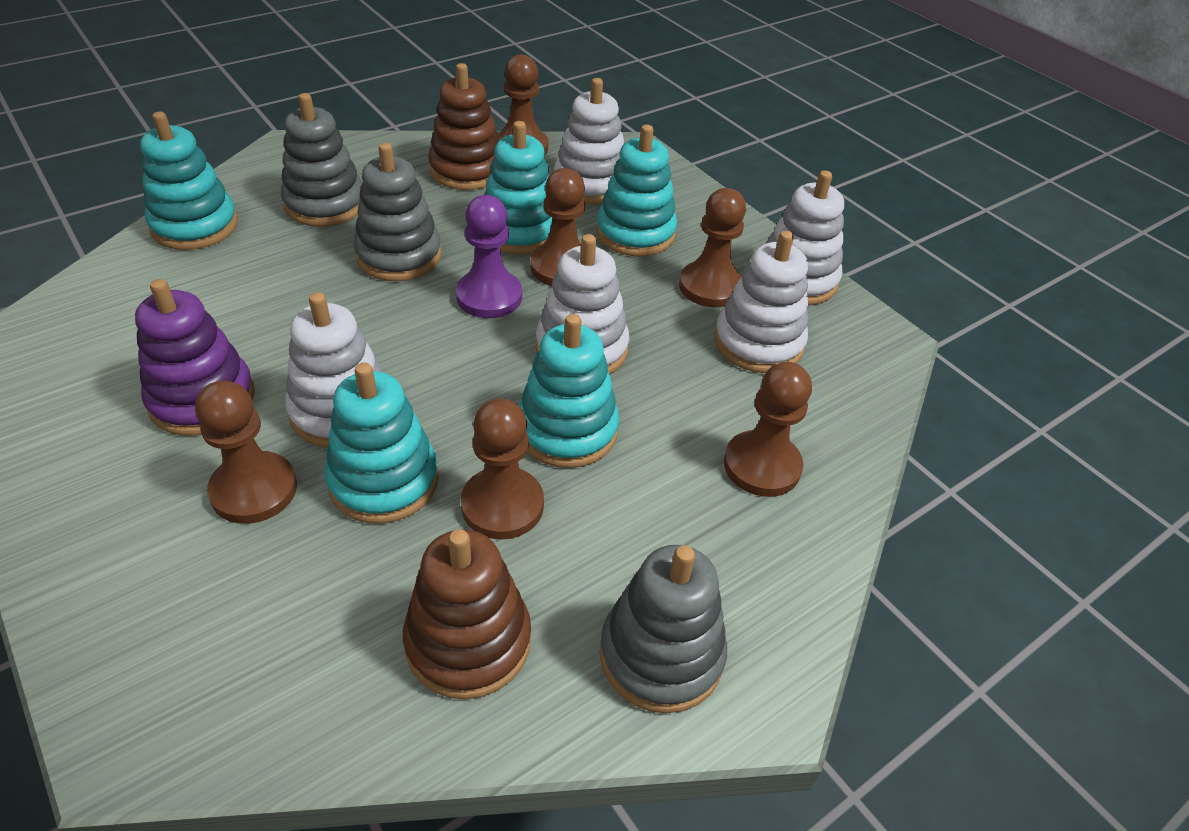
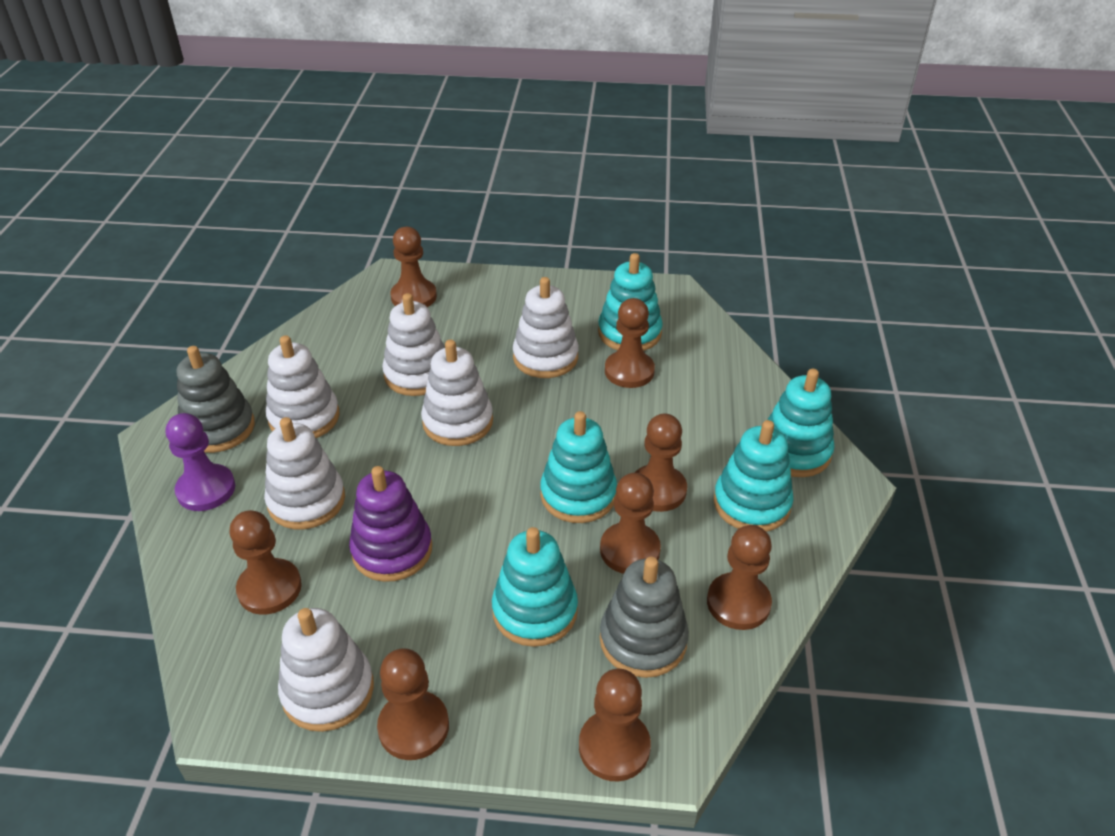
brown pawn: 6 -> 8
brown stacking toy: 2 -> 0
grey stacking toy: 3 -> 2
white stacking toy: 5 -> 6

